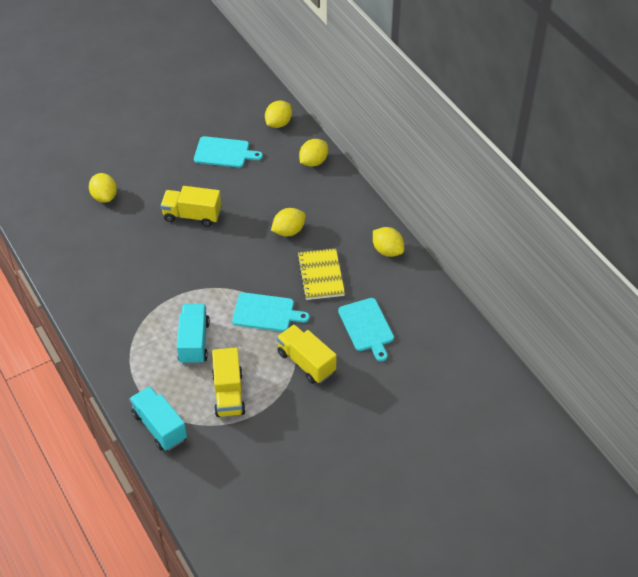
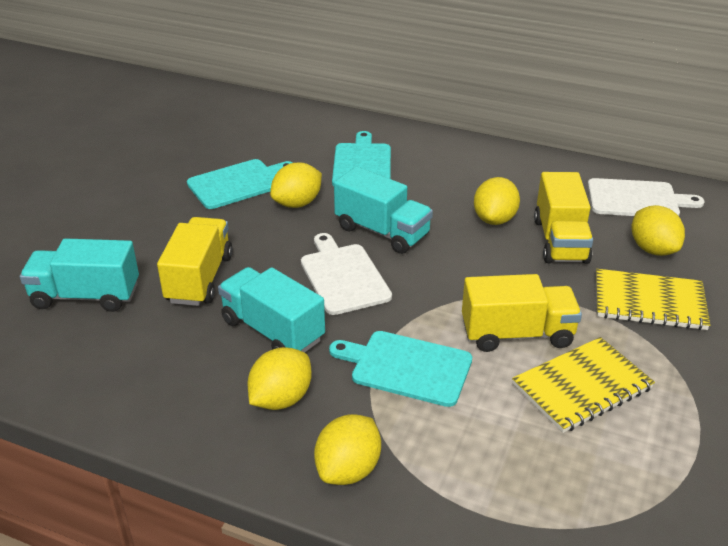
turquoise truck: 2 -> 3
white cutting board: 0 -> 2
yellow notebook: 1 -> 2

